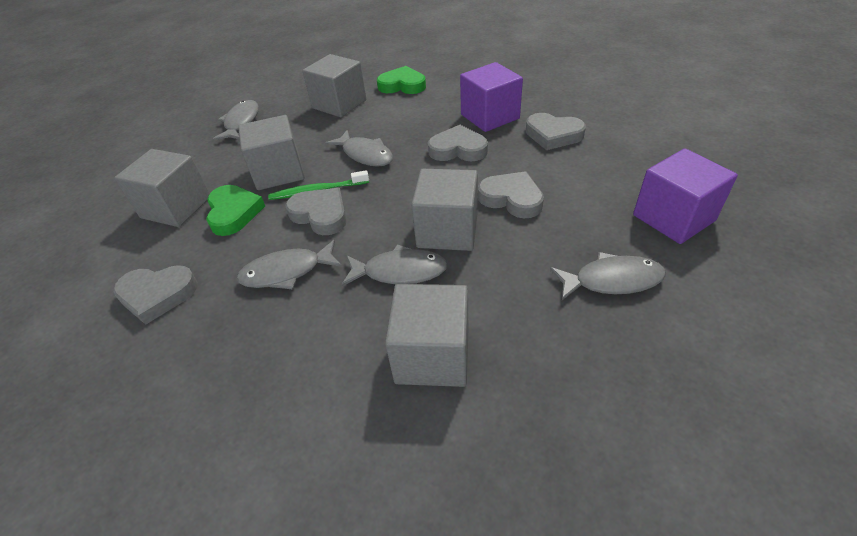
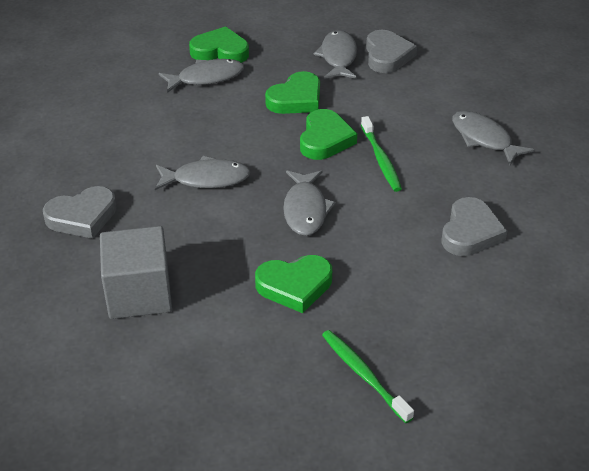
green heart: 2 -> 4
green toothbrush: 1 -> 2
grey cube: 5 -> 1
grey heart: 5 -> 3
purple cube: 2 -> 0

